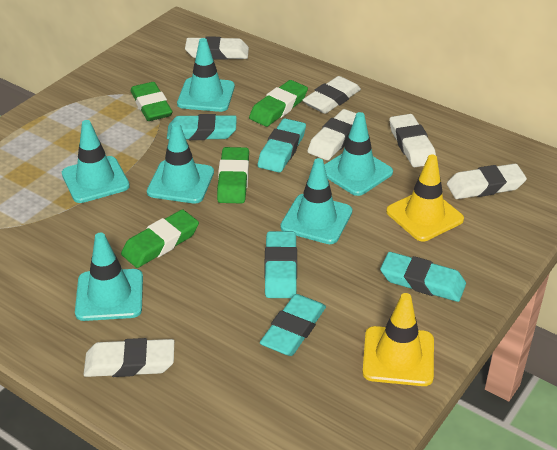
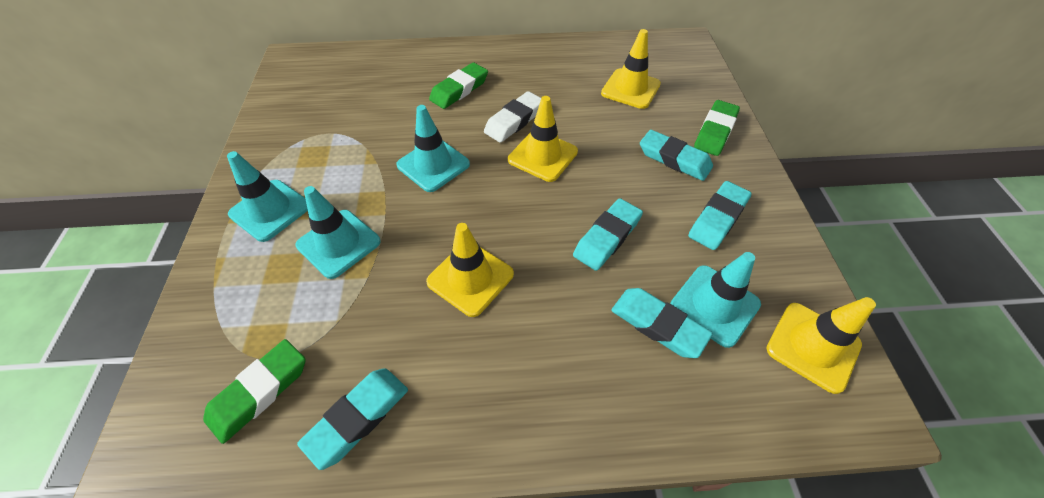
green eraser: 4 -> 3
turquoise traffic cone: 6 -> 4
white eraser: 6 -> 1
yellow traffic cone: 2 -> 4

